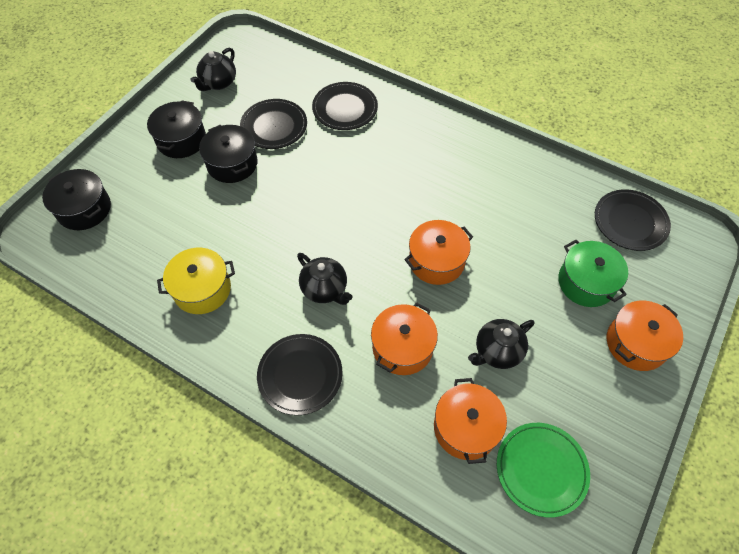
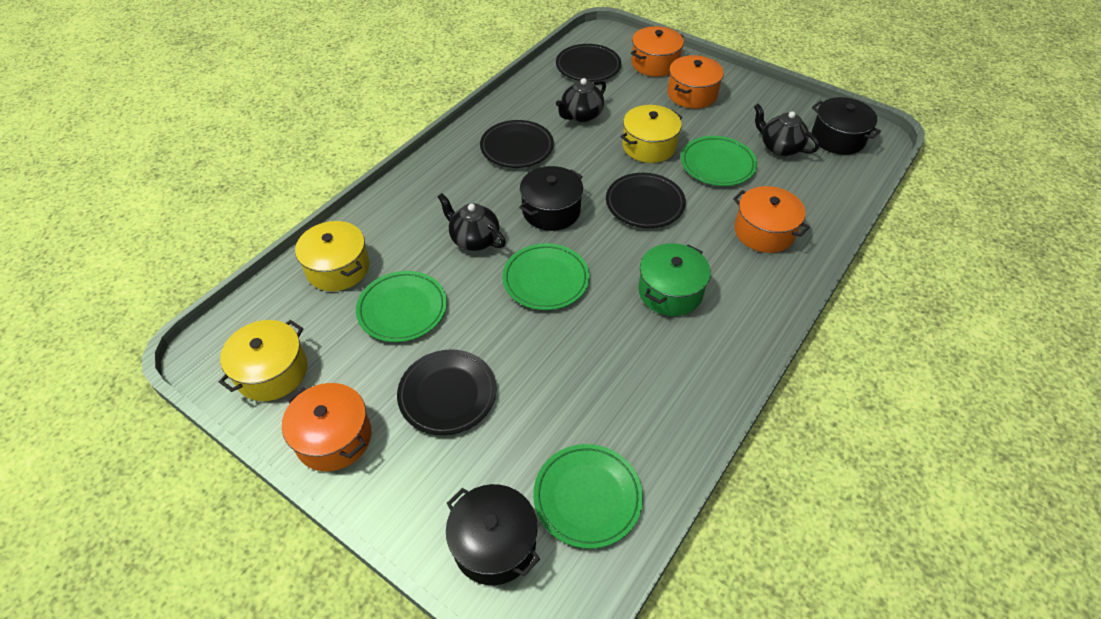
green plate: 1 -> 4
yellow pot: 1 -> 3

